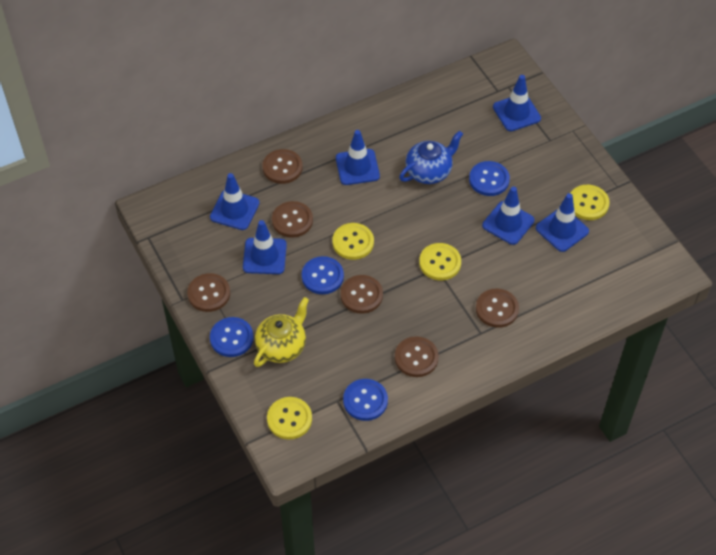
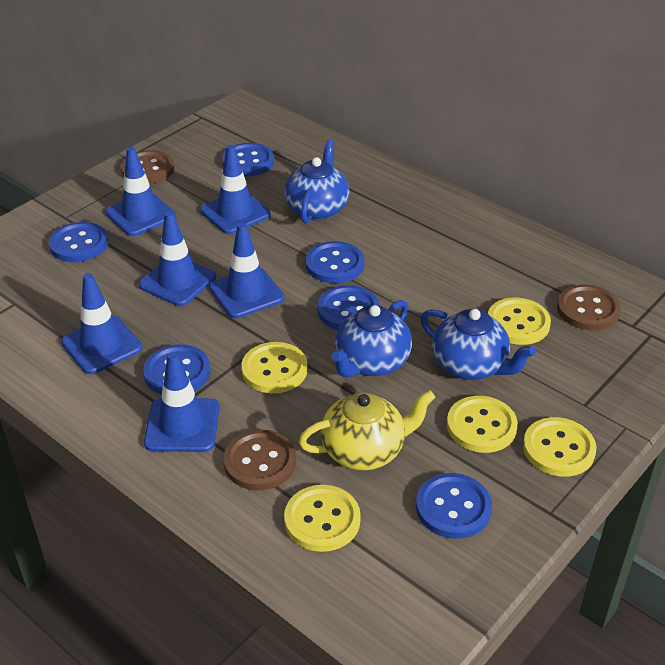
blue button: 4 -> 6
blue teapot: 1 -> 3
brown button: 6 -> 3
yellow button: 4 -> 5

